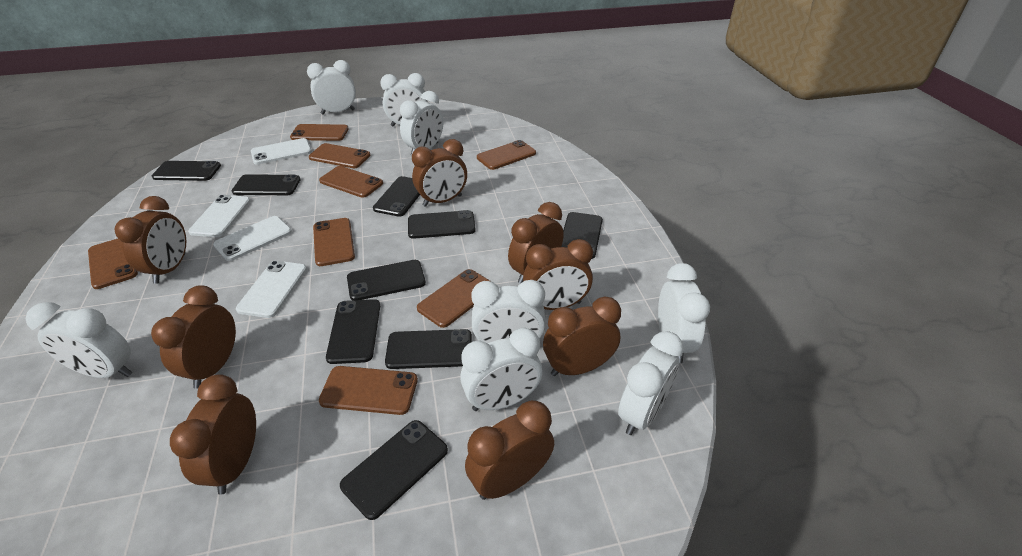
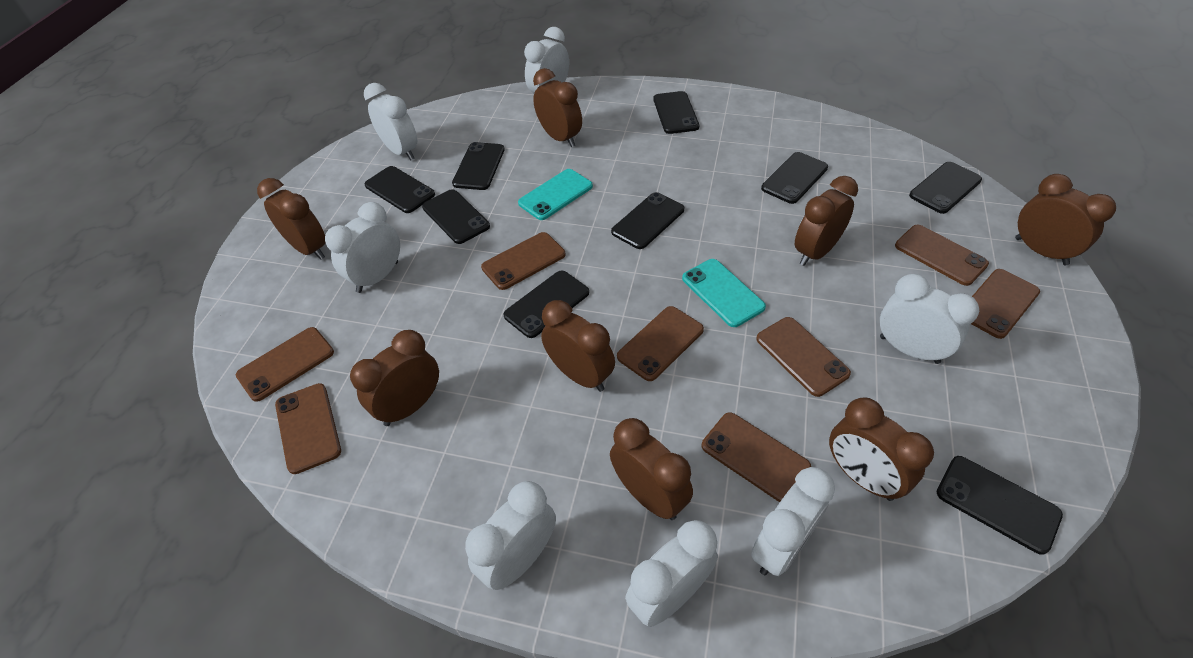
turquoise phone: 0 -> 2
white clock: 8 -> 7
white phone: 4 -> 0

